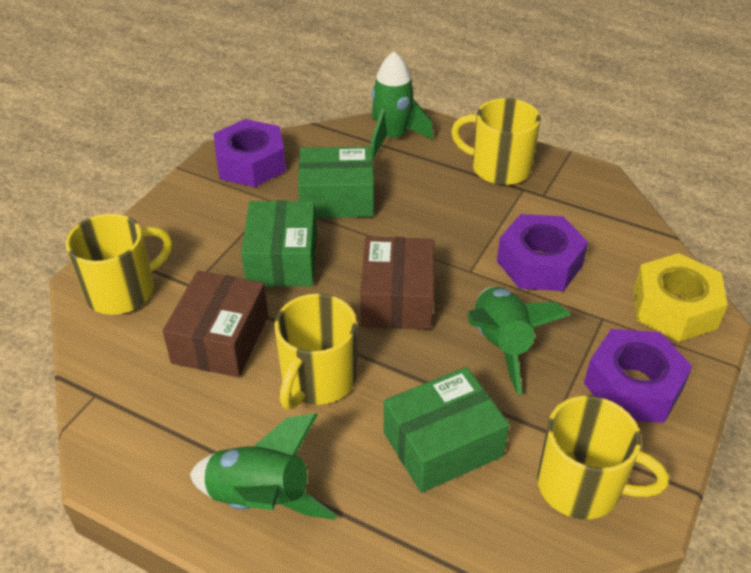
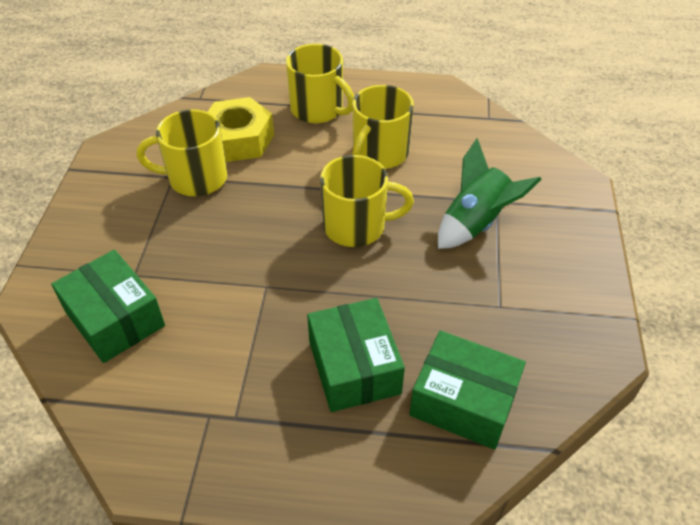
brown box: 2 -> 0
green rocket: 3 -> 1
purple nut: 3 -> 0

